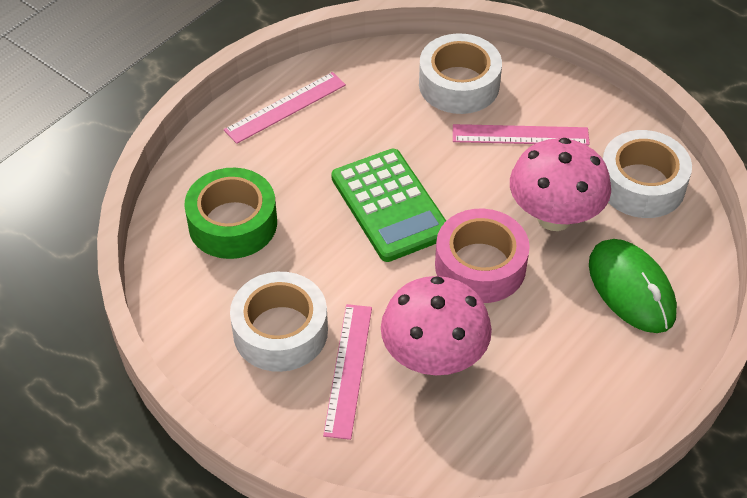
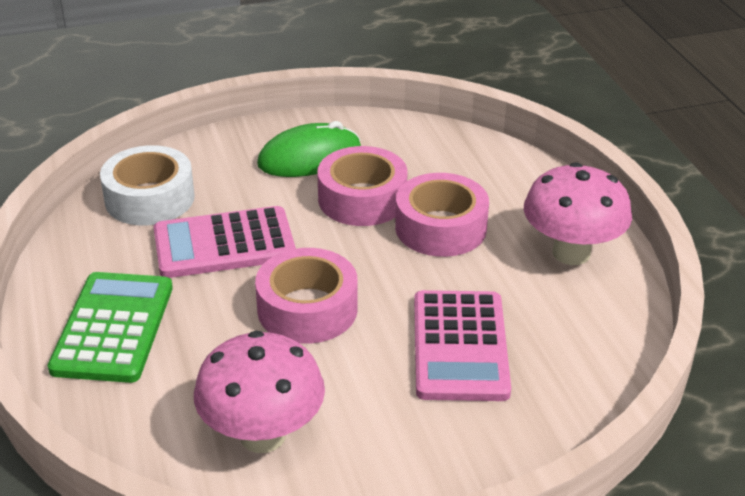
green tape: 1 -> 0
pink calculator: 0 -> 2
pink ruler: 3 -> 0
pink tape: 1 -> 3
white tape: 3 -> 1

